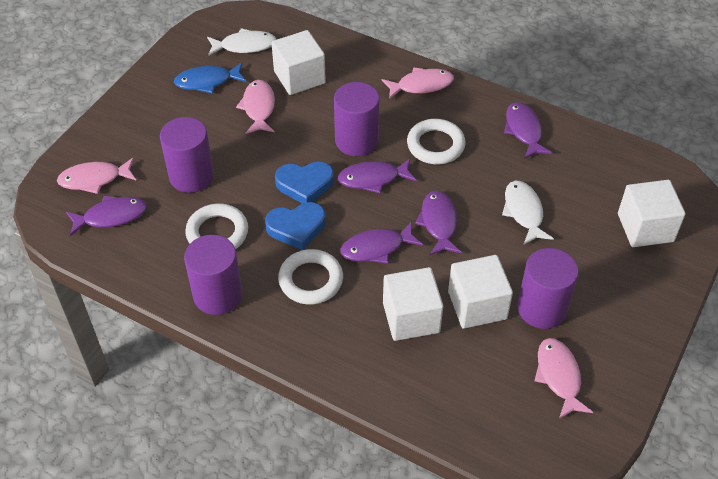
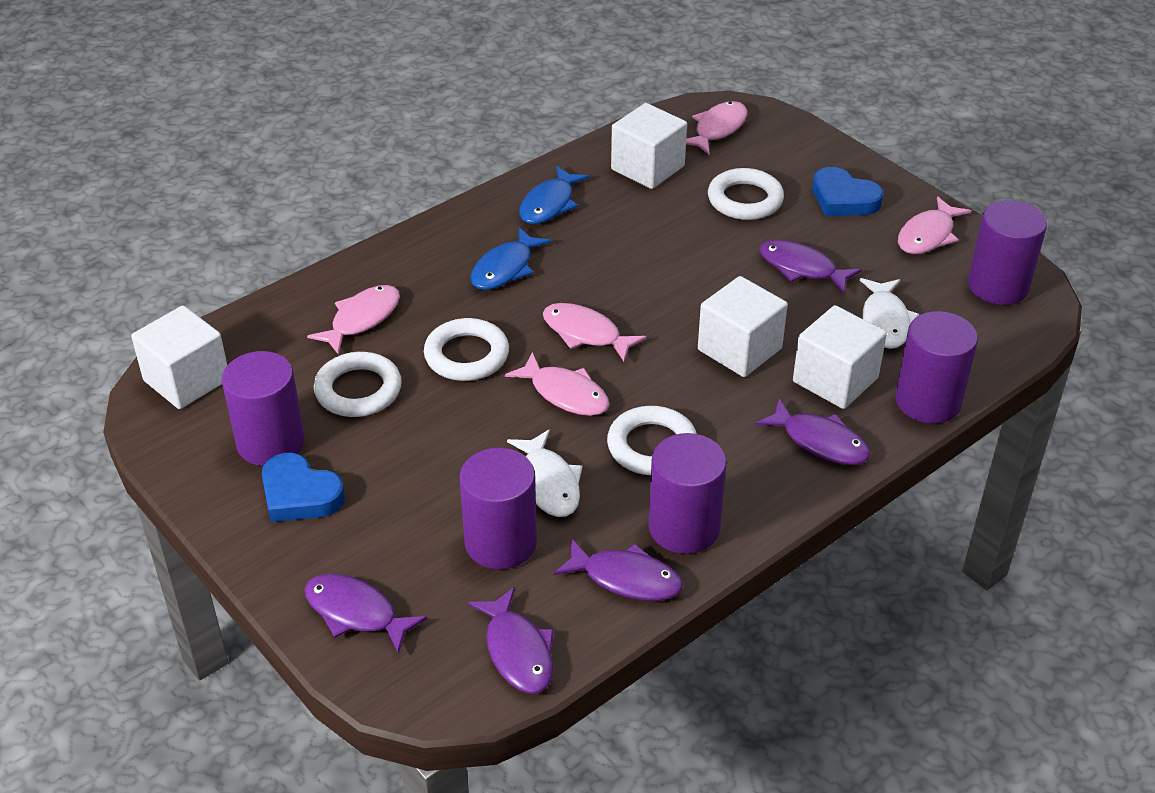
blue fish: 1 -> 2
pink fish: 4 -> 5
purple cylinder: 4 -> 5
white ring: 3 -> 4

